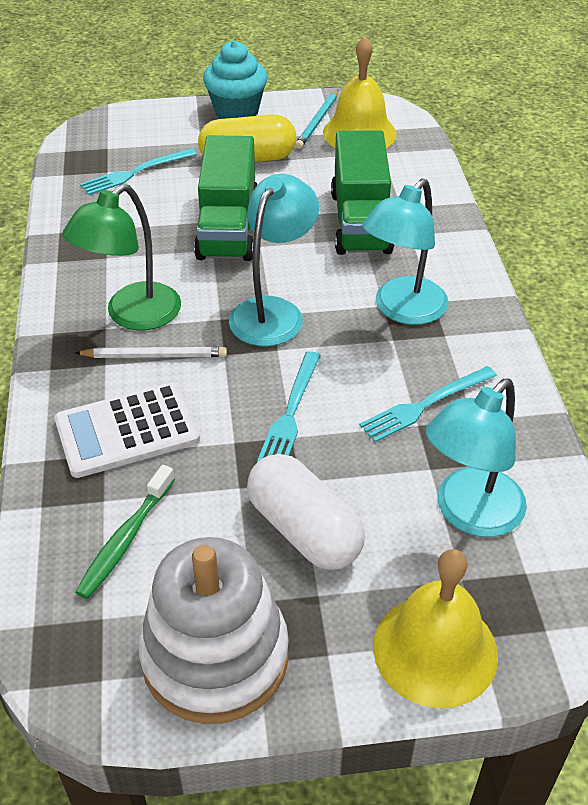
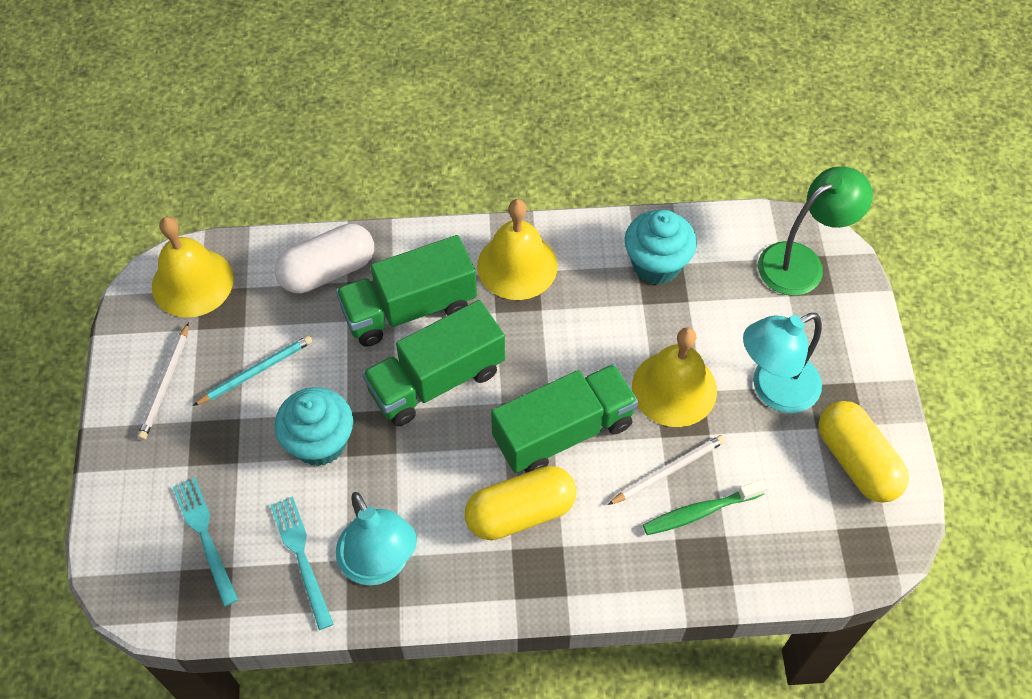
green truck: 2 -> 3
turquoise cupcake: 1 -> 2
turquoise fork: 3 -> 2
turquoise lamp: 3 -> 2
white calculator: 1 -> 0
white pencil: 1 -> 2
white stacking toy: 1 -> 0
yellow bell: 2 -> 3
yellow capsule: 1 -> 2

